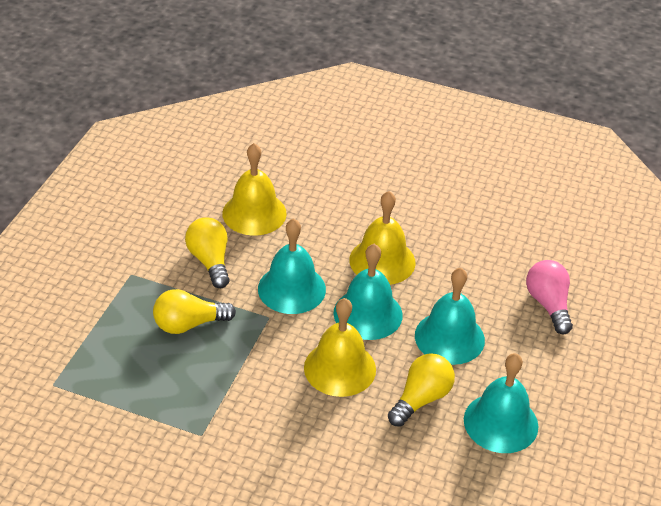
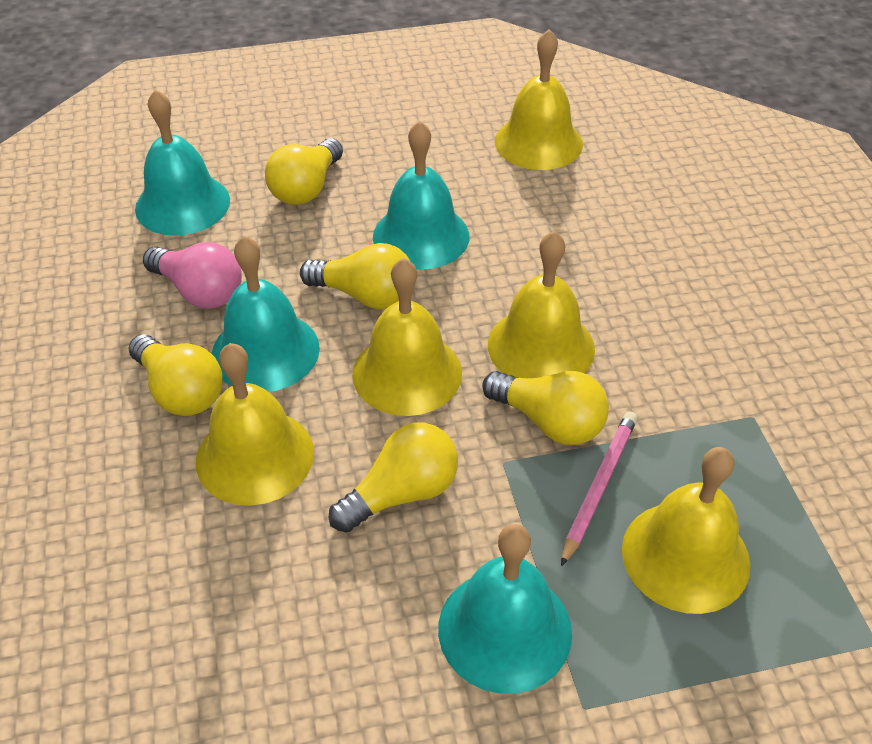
pink pencil: 0 -> 1
yellow bell: 3 -> 5
yellow light bulb: 3 -> 5

